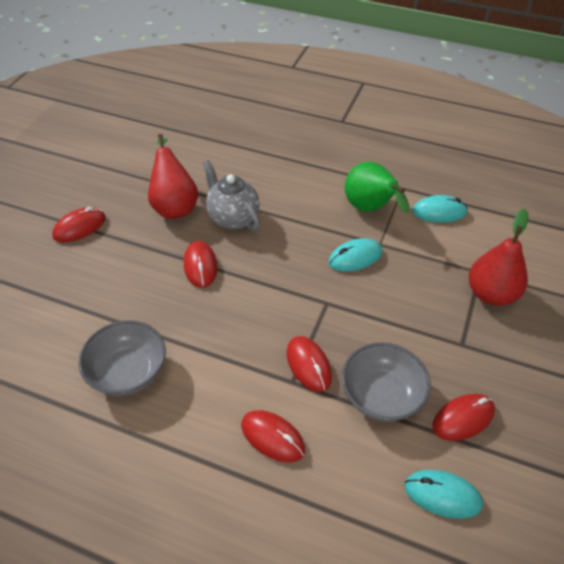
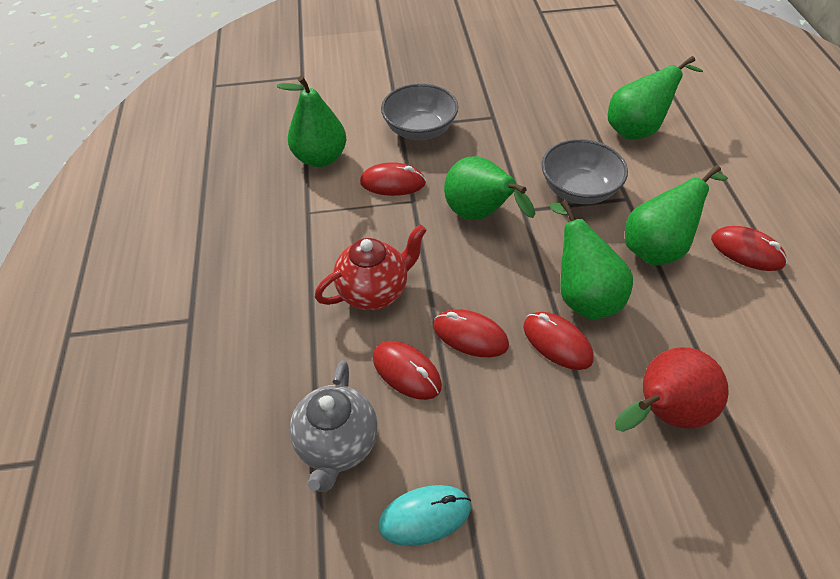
green pear: 1 -> 5
red pear: 2 -> 1
red teapot: 0 -> 1
turquoise mouse: 3 -> 1

